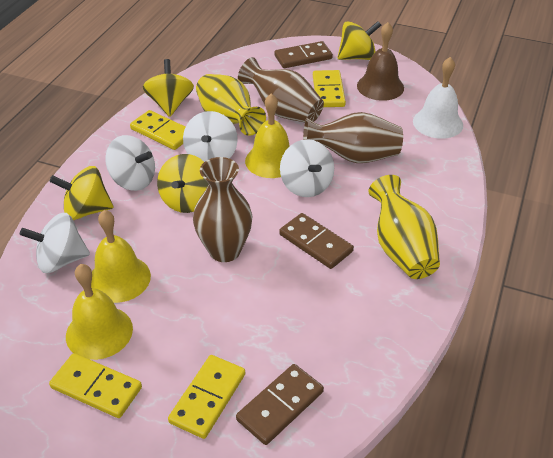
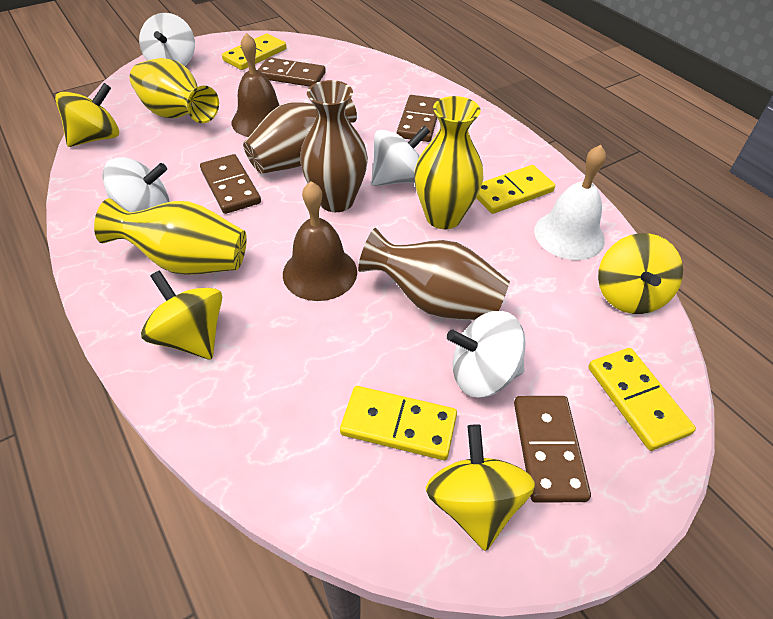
brown bell: 1 -> 2
brown domino: 3 -> 4
yellow bell: 3 -> 0
yellow vase: 2 -> 3

